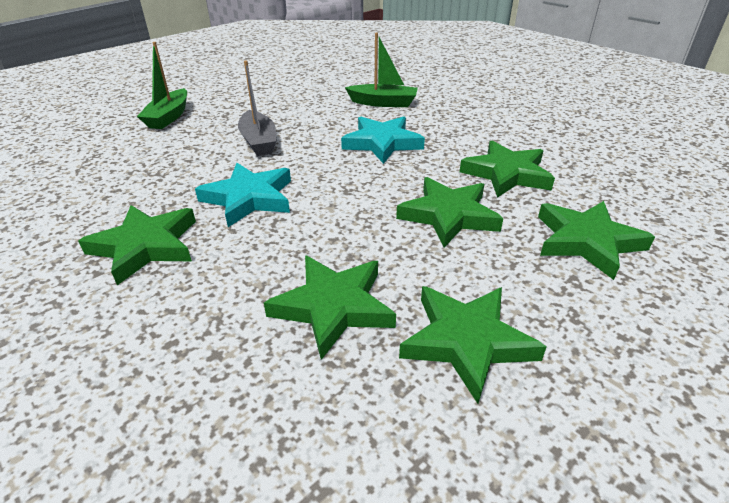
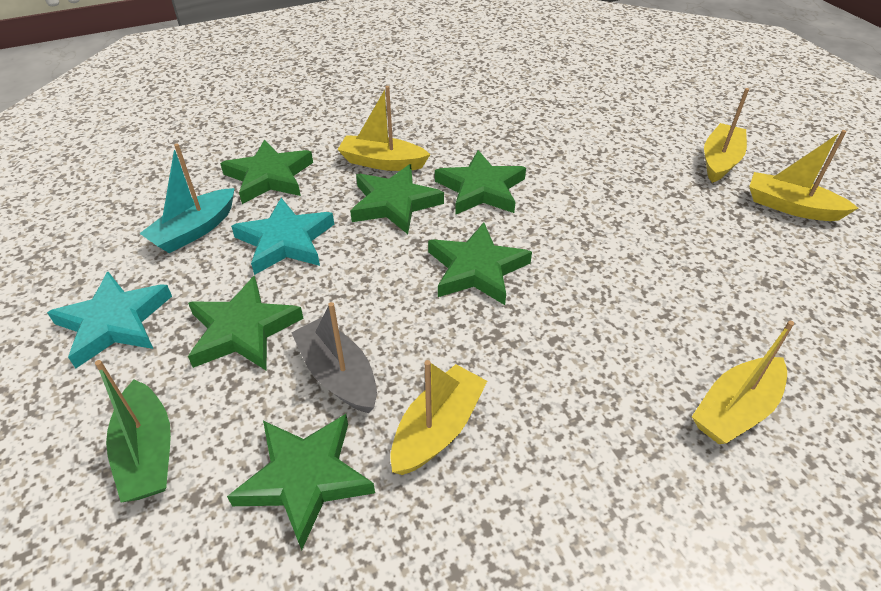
green boat: 2 -> 1
turquoise boat: 0 -> 1
yellow boat: 0 -> 5

